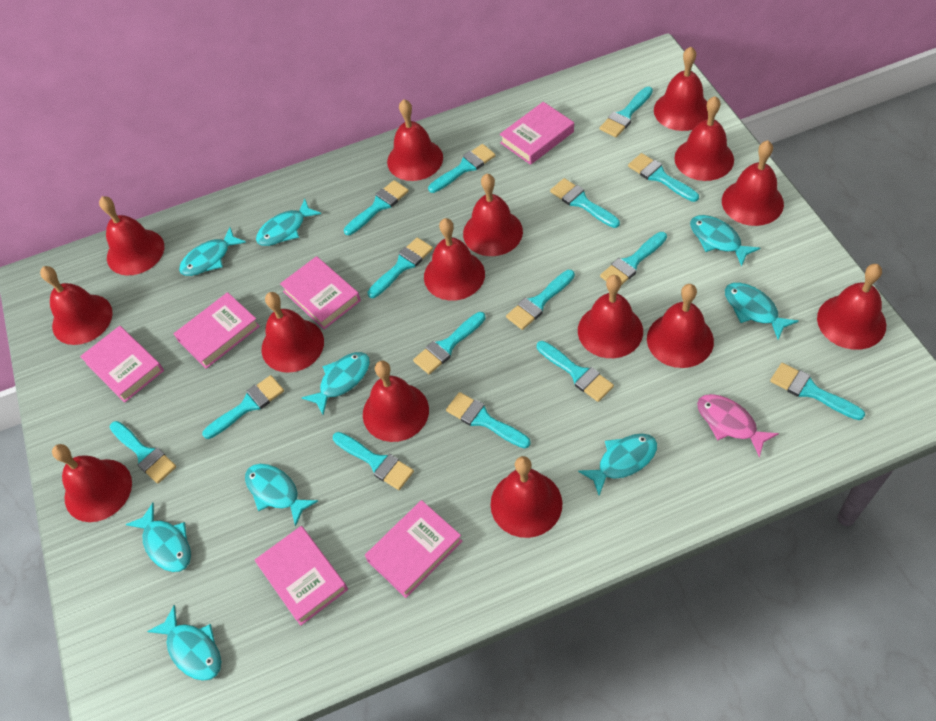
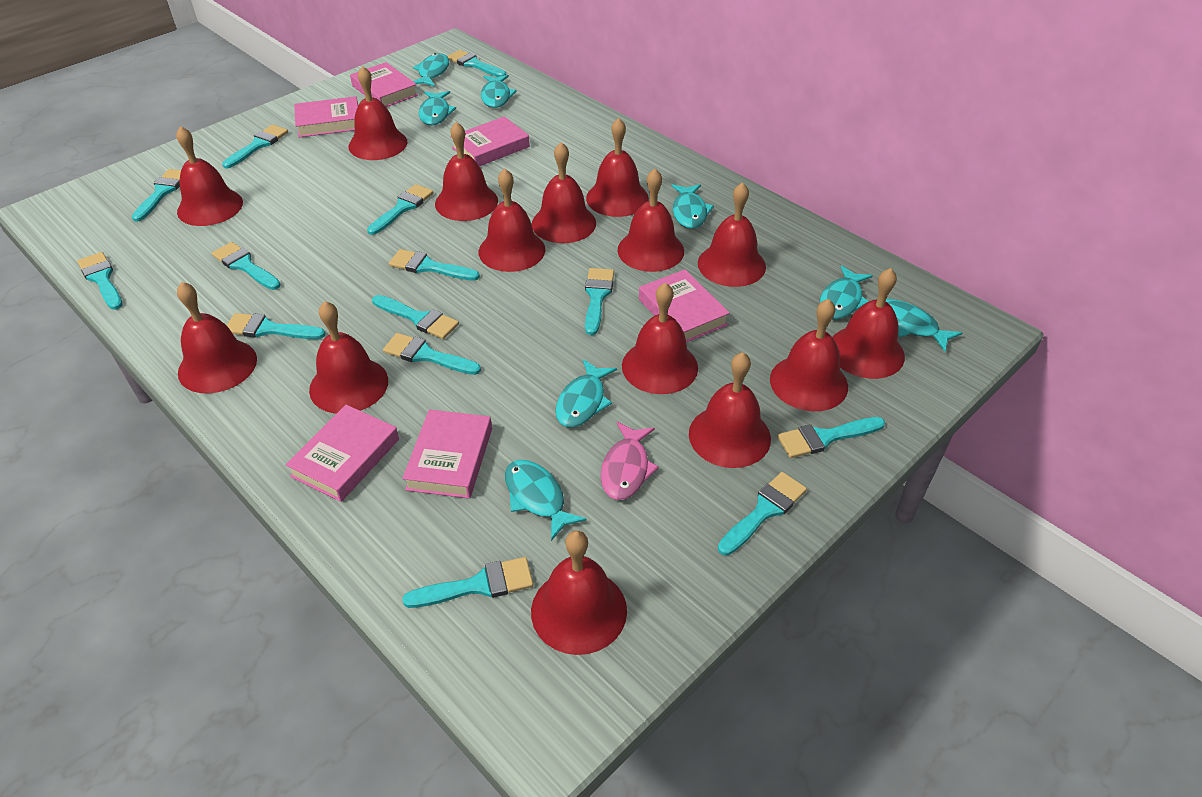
turquoise brush: 15 -> 14
turquoise fish: 9 -> 8

